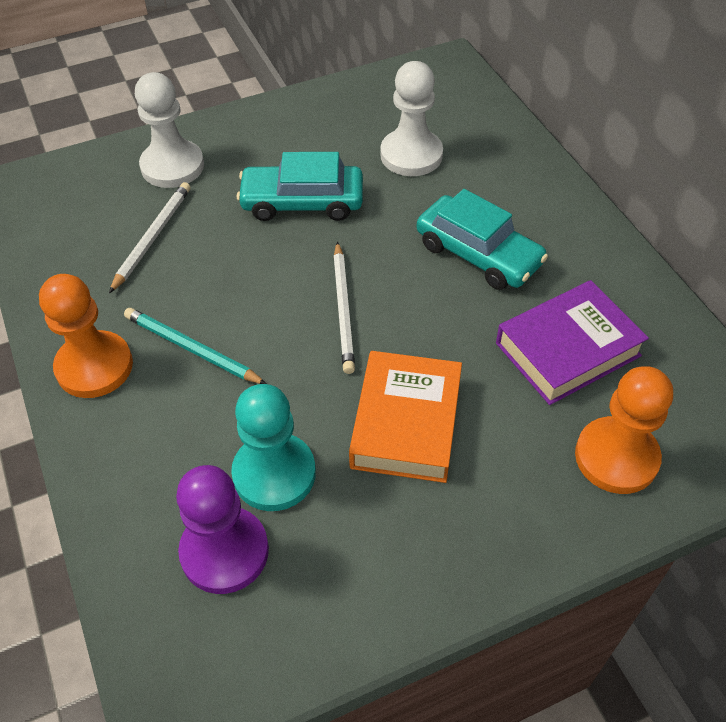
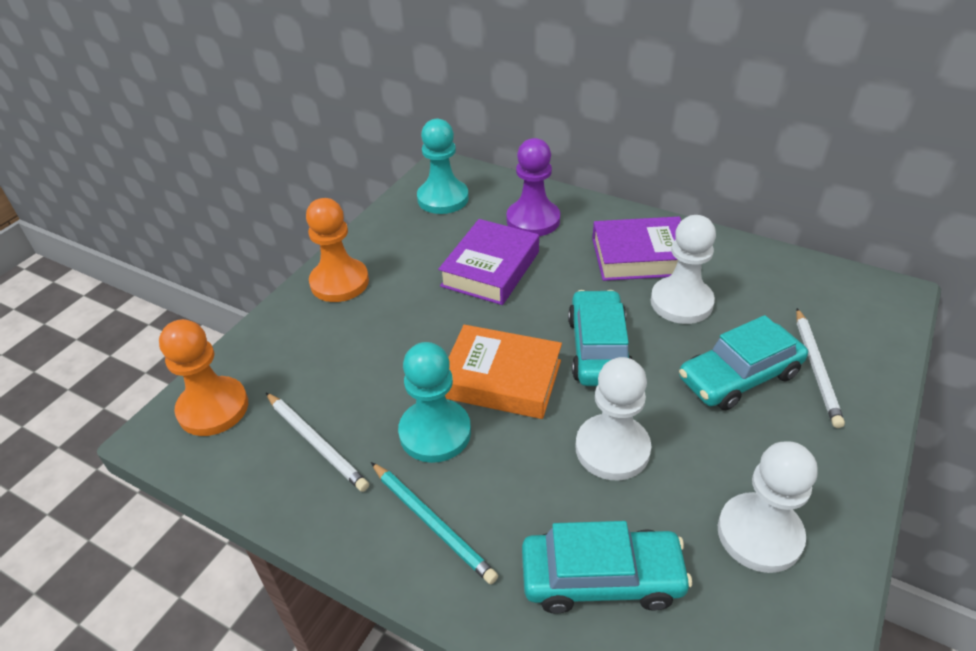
purple book: 1 -> 2
turquoise car: 2 -> 3
turquoise pawn: 1 -> 2
white pawn: 2 -> 3

